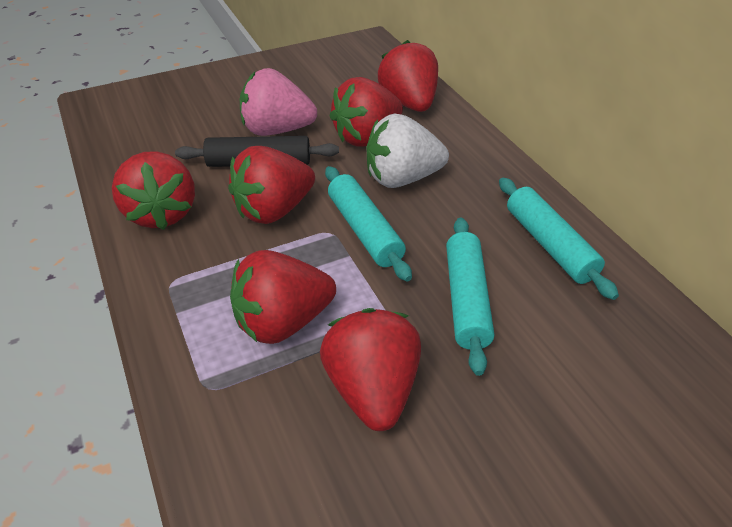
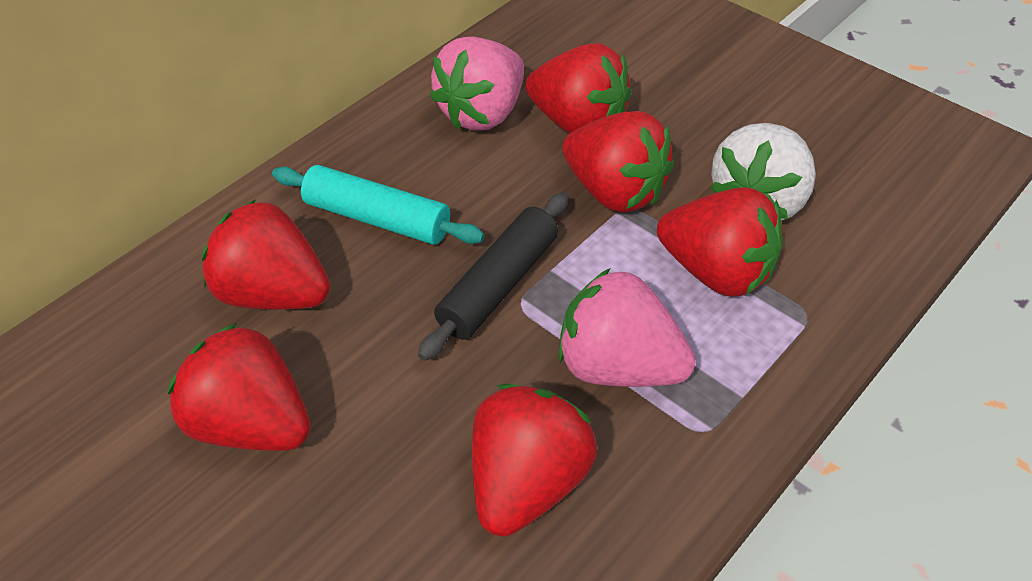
pink strawberry: 1 -> 2
turquoise rolling pin: 3 -> 1

